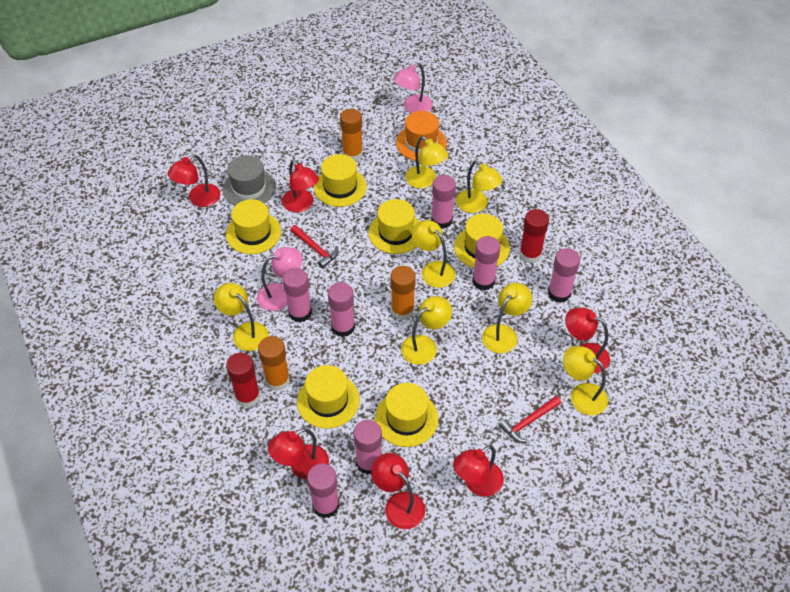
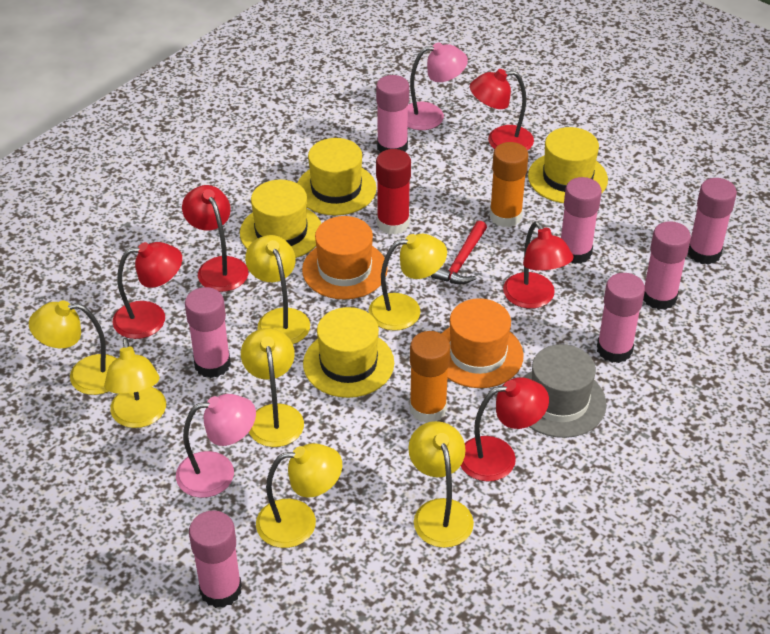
orange glue stick: 3 -> 2
orange hat: 1 -> 2
red glue stick: 2 -> 1
red hammer: 2 -> 1
red lamp: 6 -> 5
yellow hat: 6 -> 4

